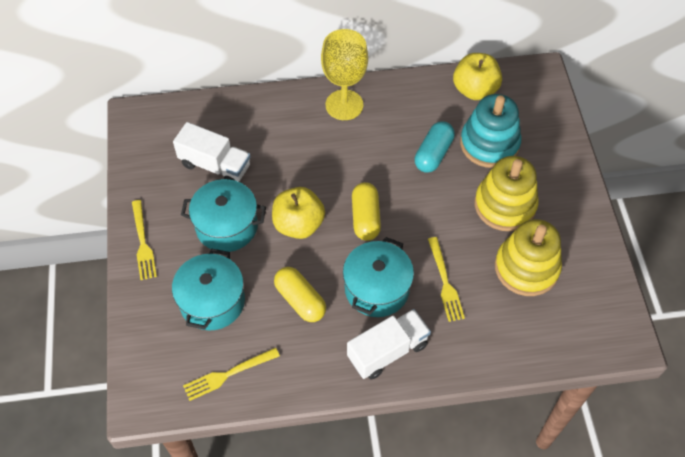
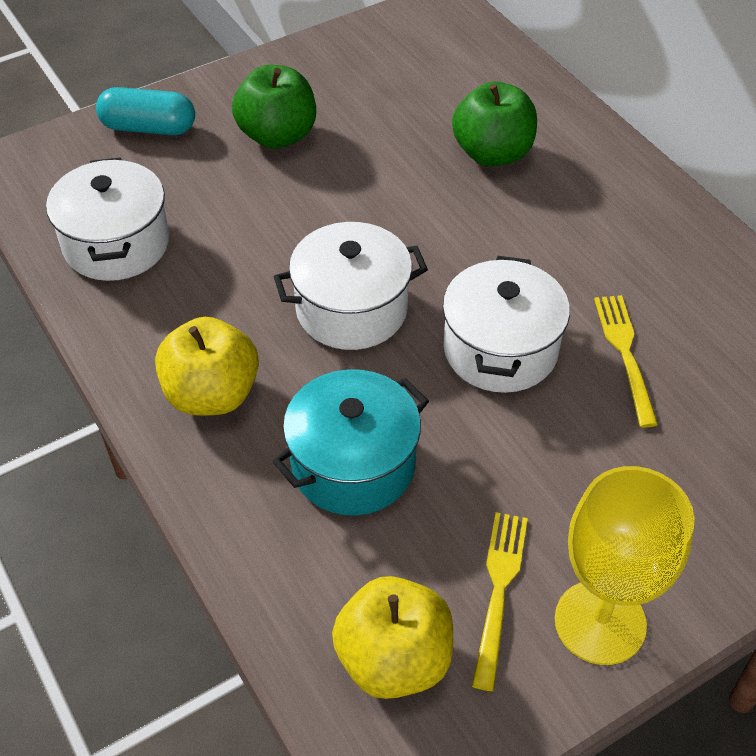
green apple: 0 -> 2
turquoise pot: 3 -> 1
turquoise stacking toy: 1 -> 0
white pot: 0 -> 3
white truck: 2 -> 0
yellow capsule: 2 -> 0
yellow fork: 3 -> 2
yellow stacking toy: 2 -> 0

